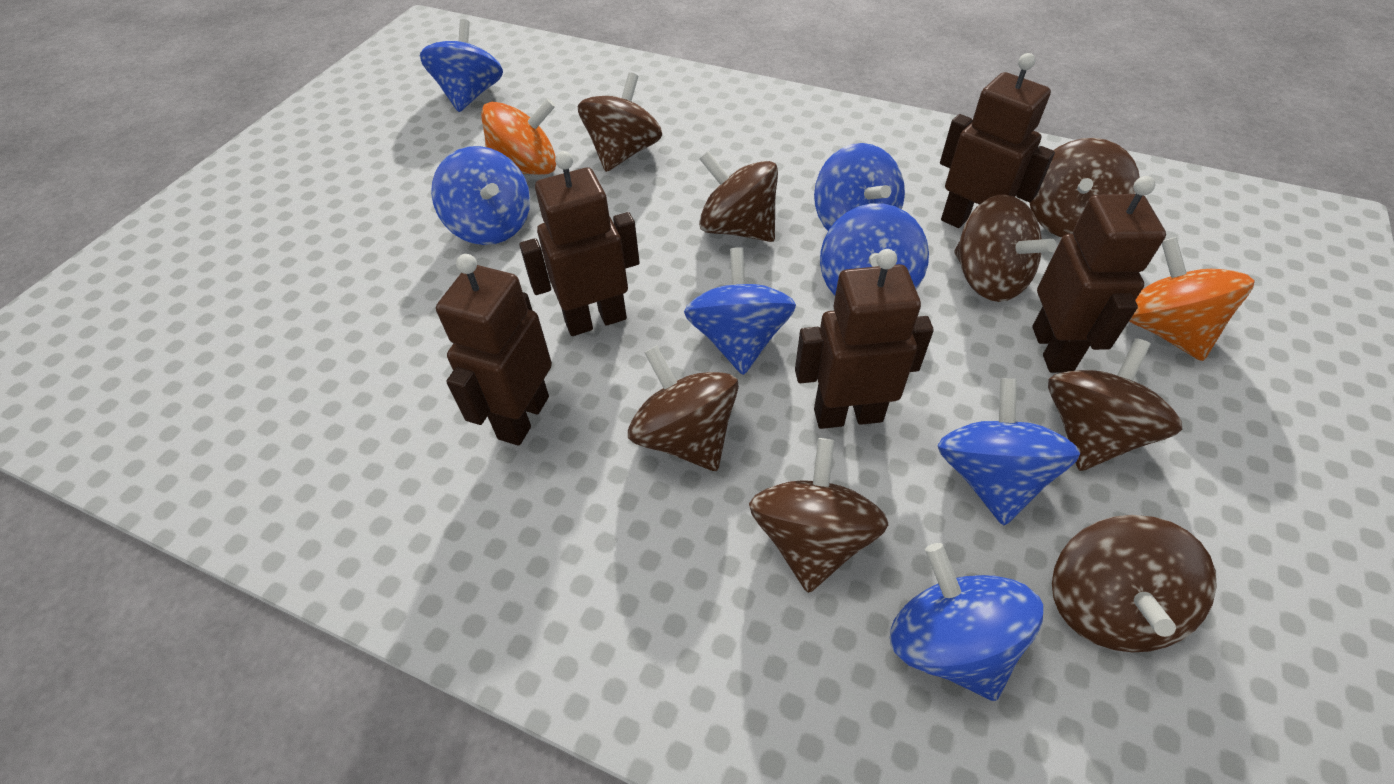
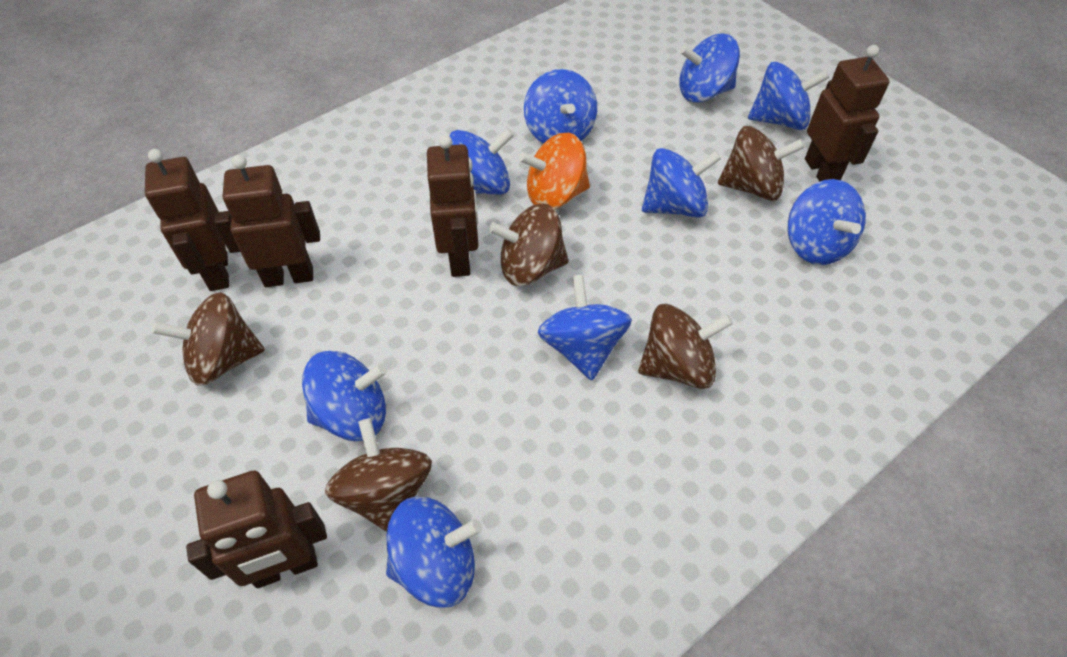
blue spinning top: 7 -> 9
brown spinning top: 8 -> 5
orange spinning top: 2 -> 1

